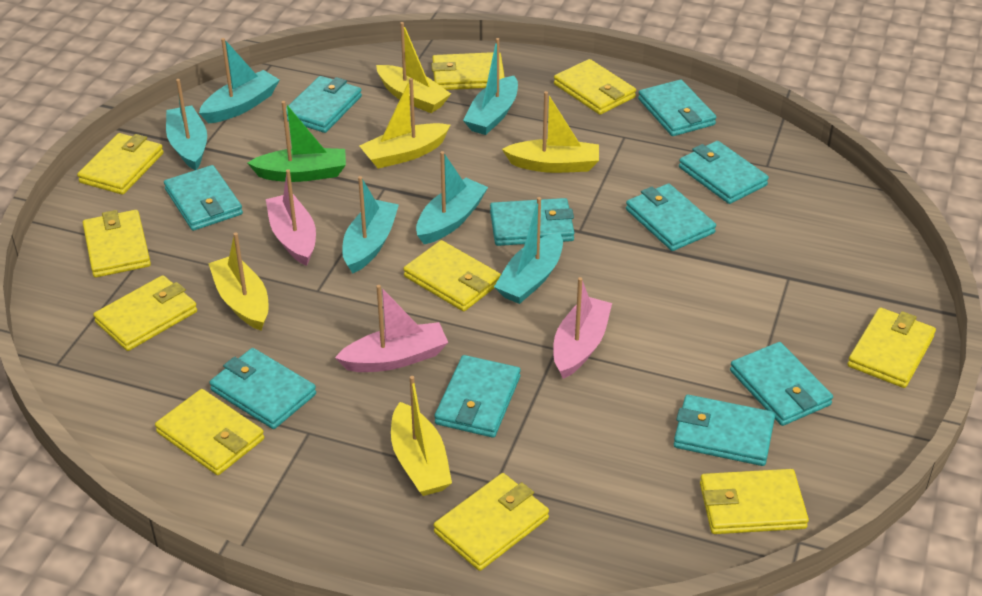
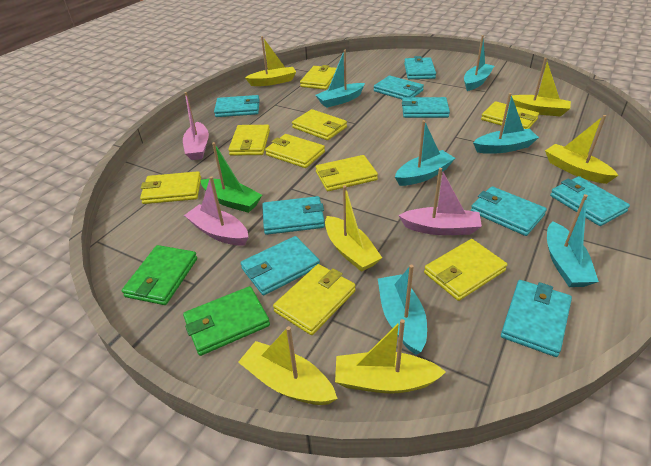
green wallet: 0 -> 2
turquoise wallet: 10 -> 9
yellow boat: 5 -> 6
yellow wallet: 10 -> 9

